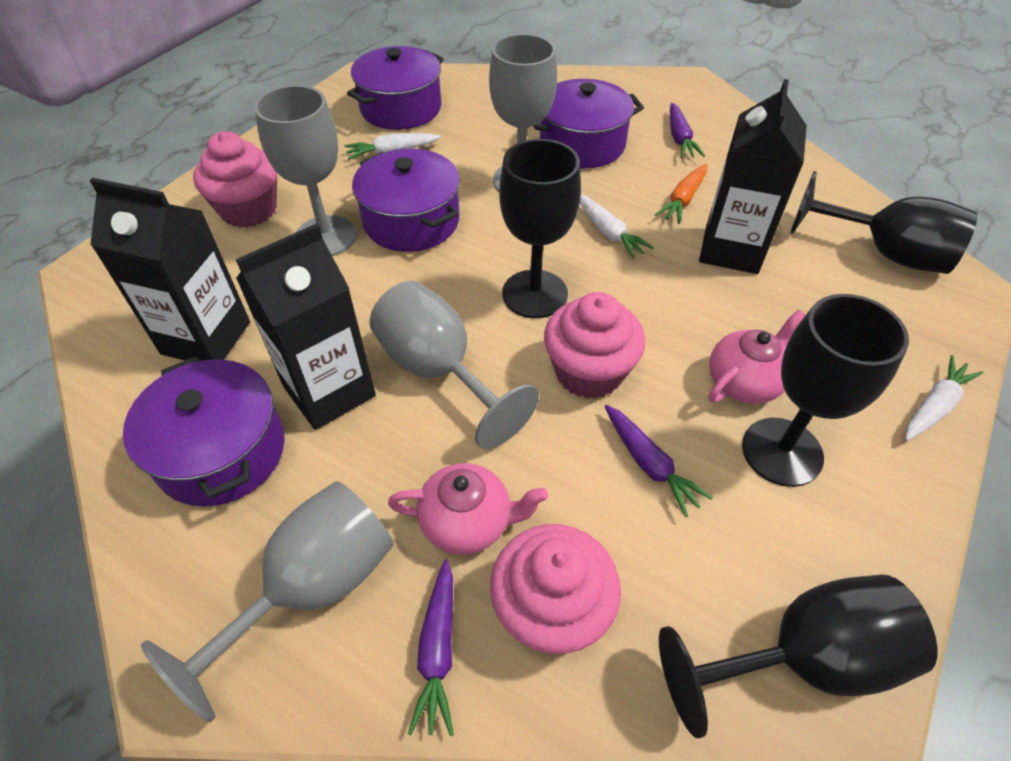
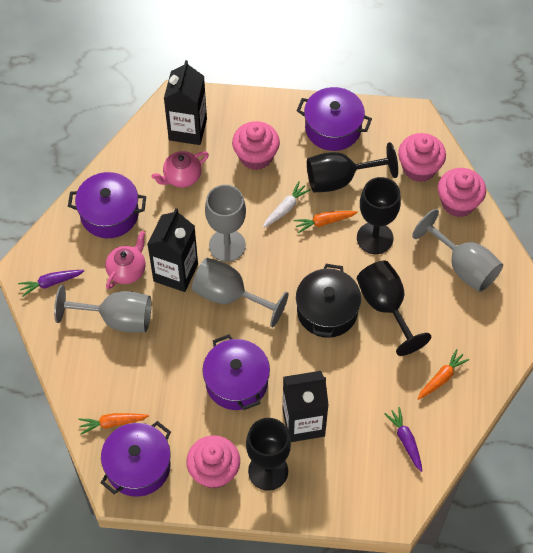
black pot: 0 -> 1
orange carrot: 1 -> 3
pink cupcake: 3 -> 4
purple carrot: 3 -> 2
white carrot: 3 -> 1

